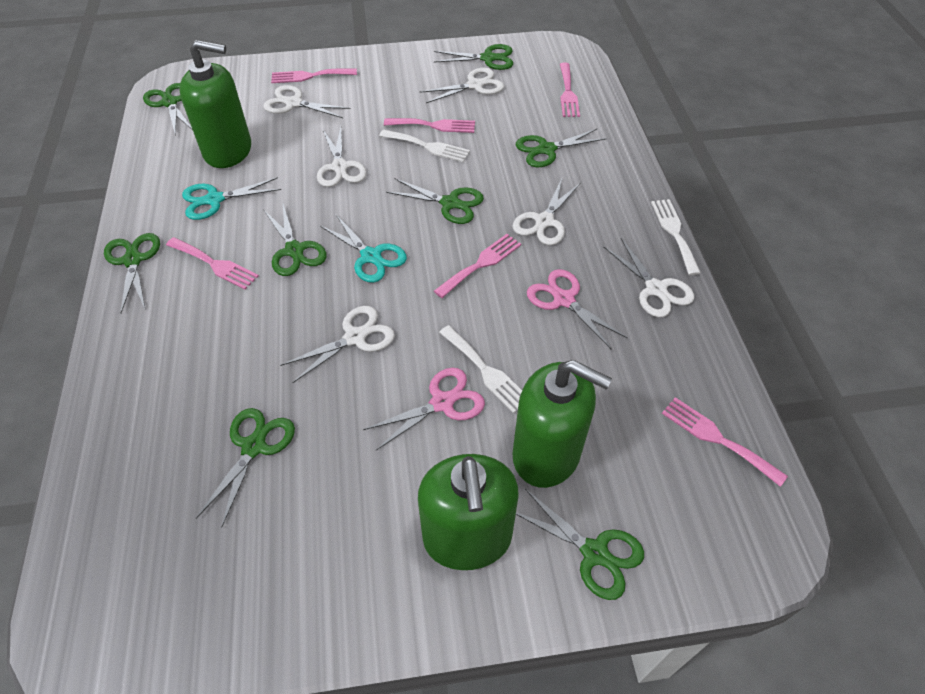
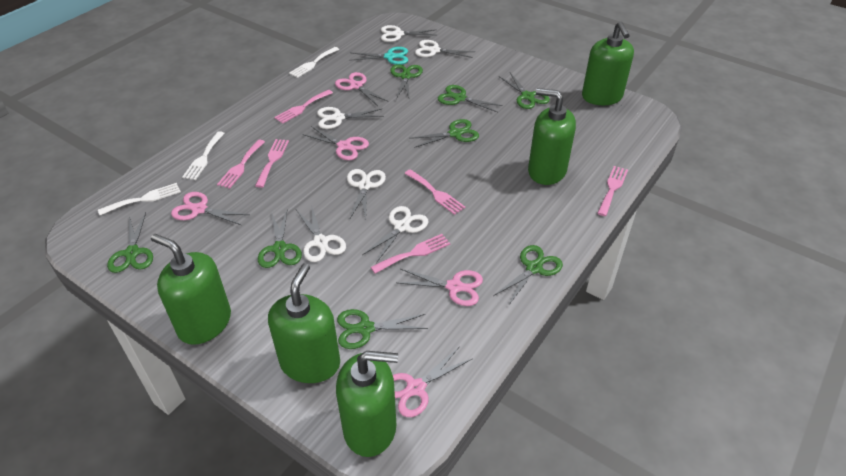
green soap dispenser: 3 -> 5
pink scissors: 2 -> 5
turquoise scissors: 2 -> 1

